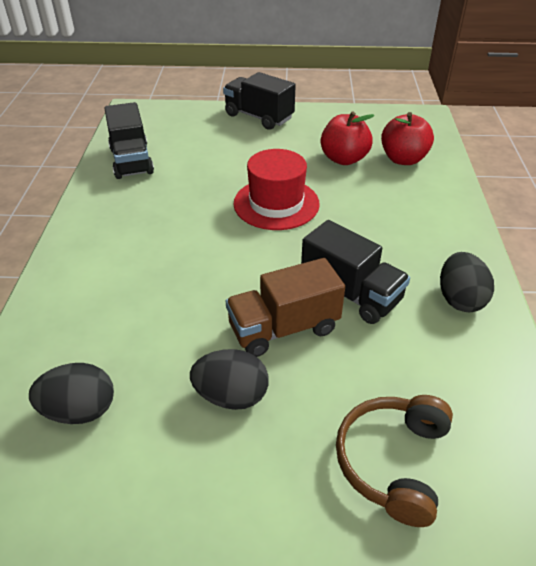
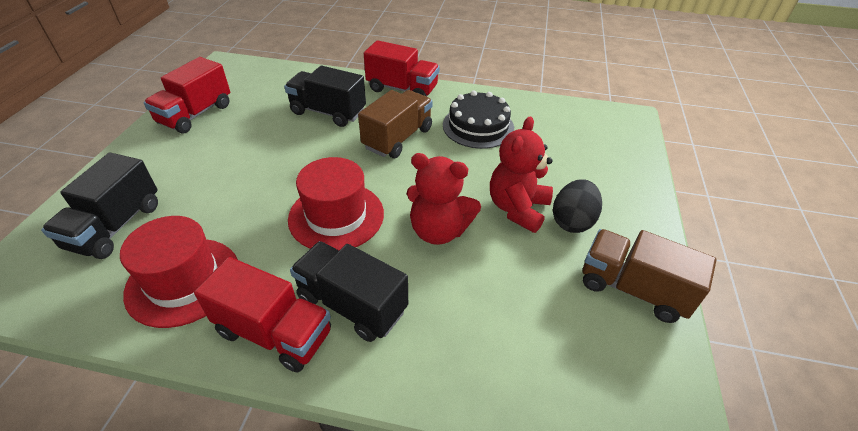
black cake: 0 -> 1
black egg: 3 -> 1
brown headphones: 1 -> 0
brown truck: 1 -> 2
red apple: 2 -> 0
red hat: 1 -> 2
red teddy bear: 0 -> 2
red truck: 0 -> 3

